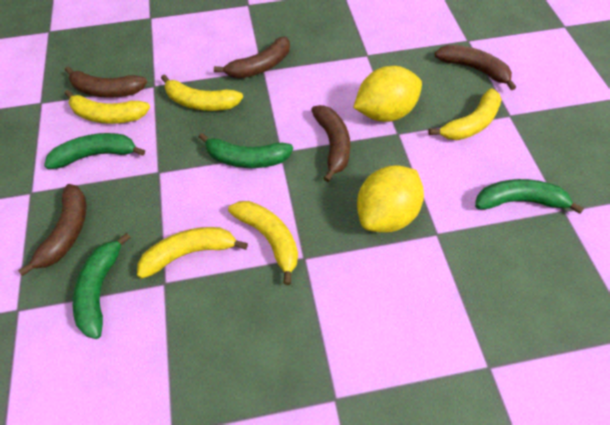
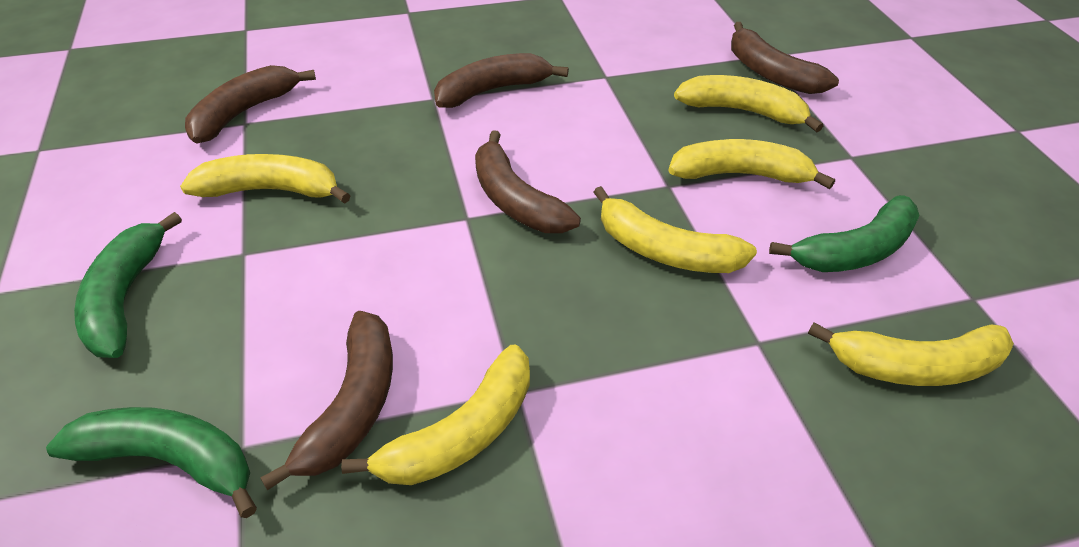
green banana: 4 -> 3
yellow banana: 5 -> 6
yellow lemon: 2 -> 0

